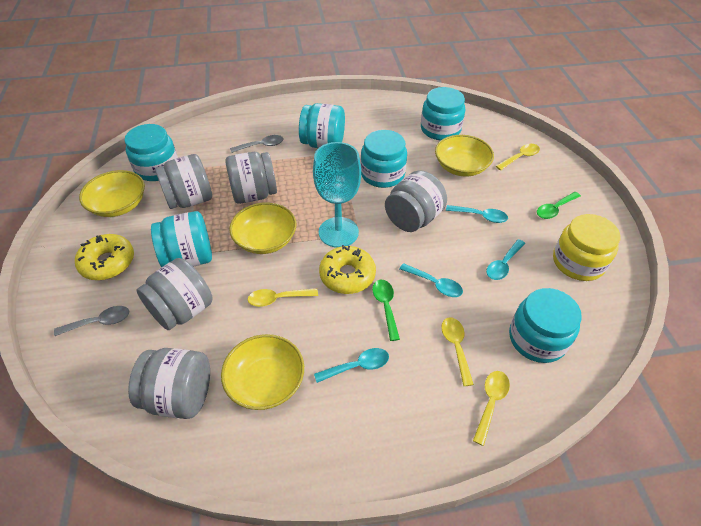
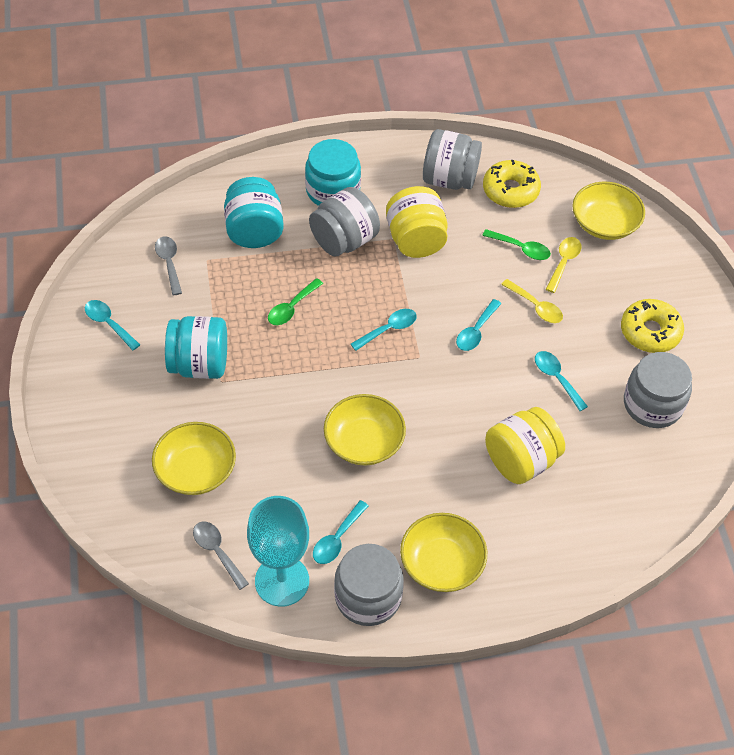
grey jar: 5 -> 4
turquoise jar: 6 -> 3
turquoise spoon: 4 -> 5
yellow jar: 1 -> 2
yellow spoon: 4 -> 2

